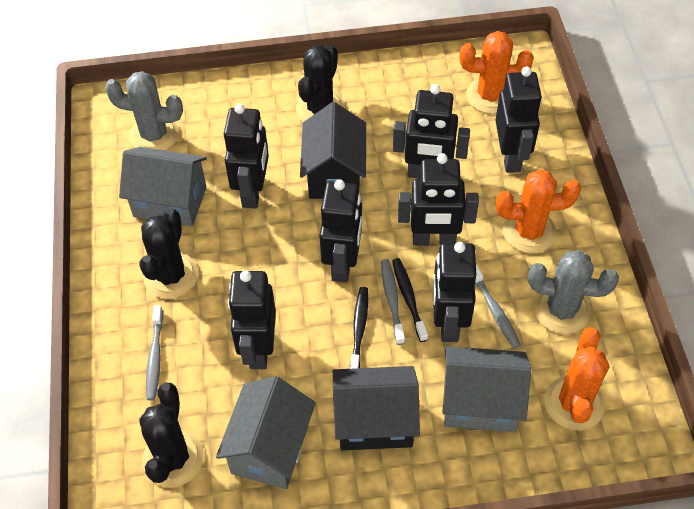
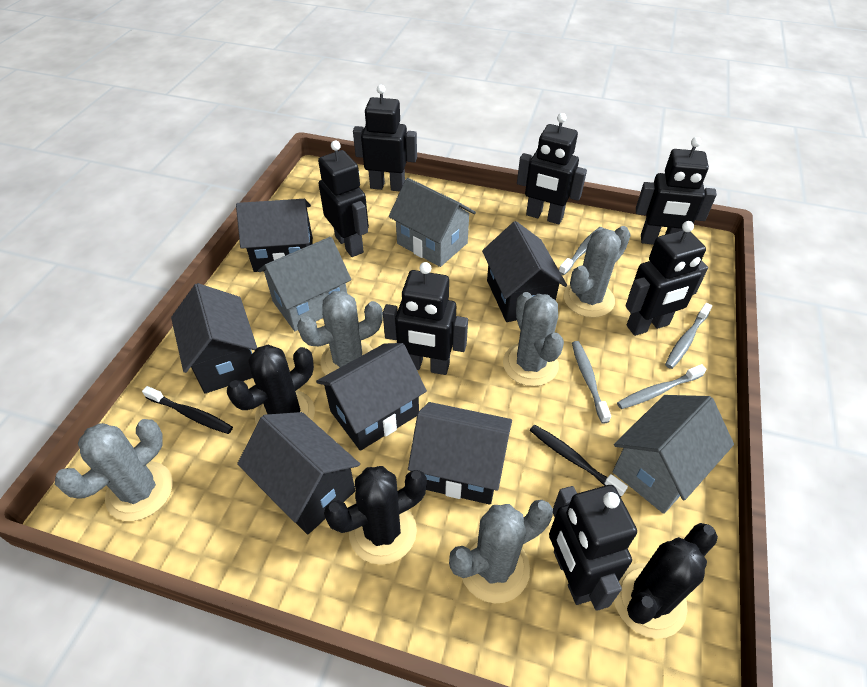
black house: 2 -> 6
grey cactus: 2 -> 5
grey toothbrush: 3 -> 4
orange cactus: 3 -> 0

